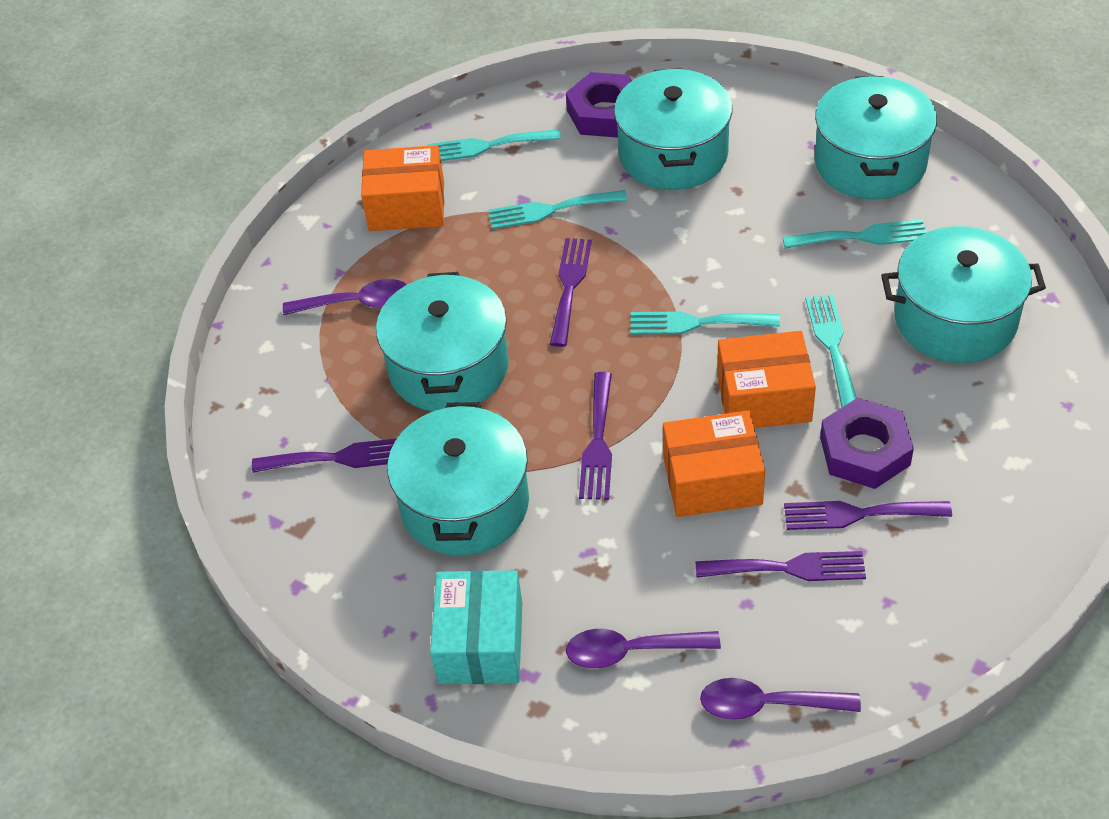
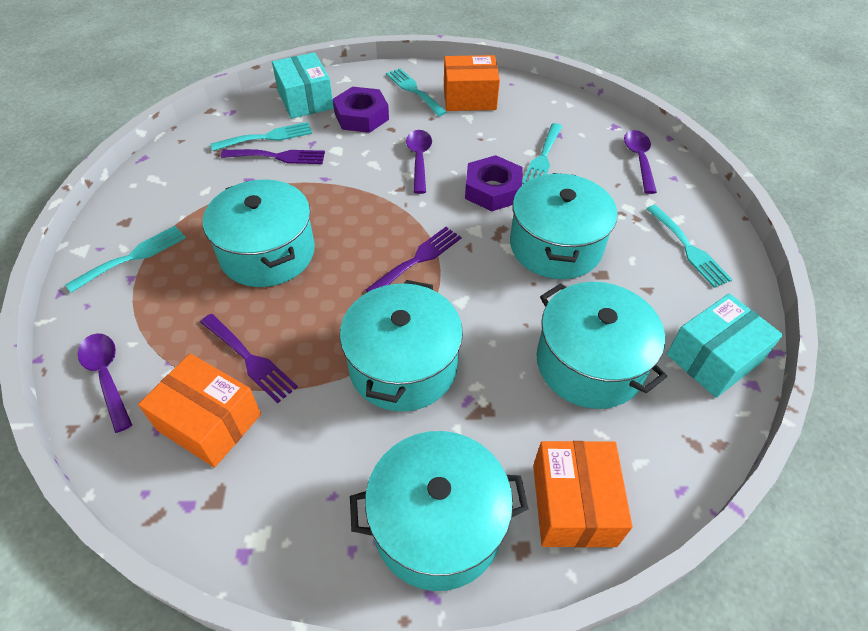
purple fork: 5 -> 3
turquoise box: 1 -> 2

